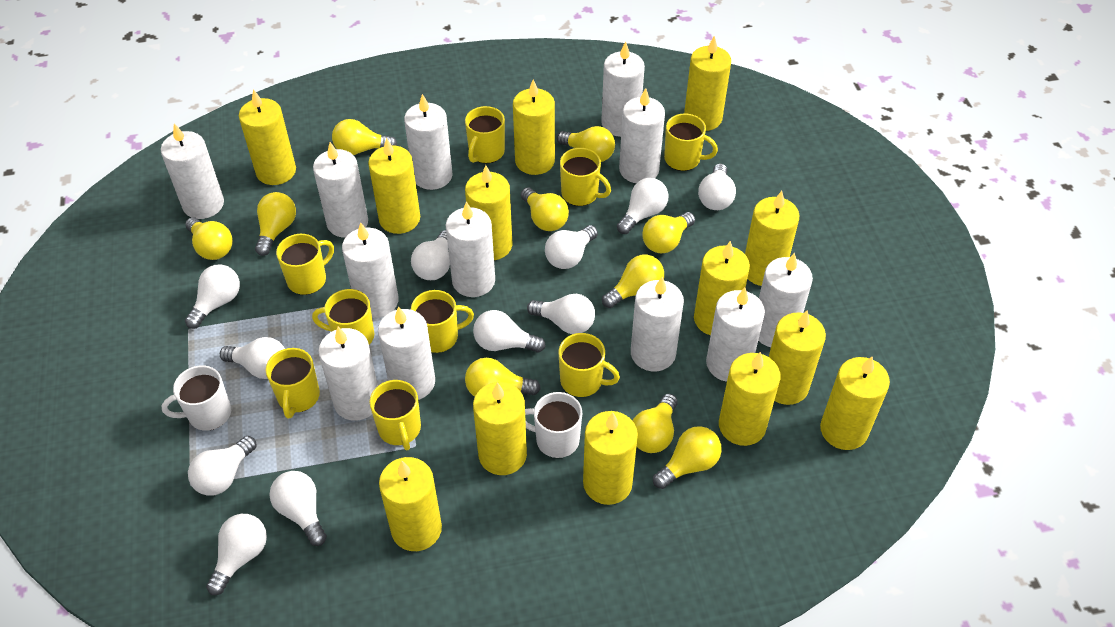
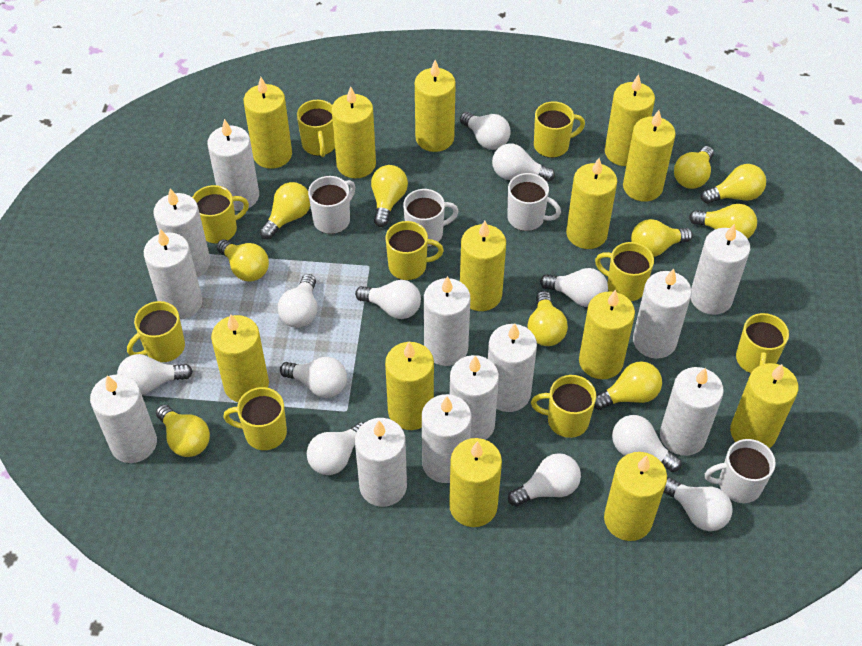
white mug: 2 -> 4

